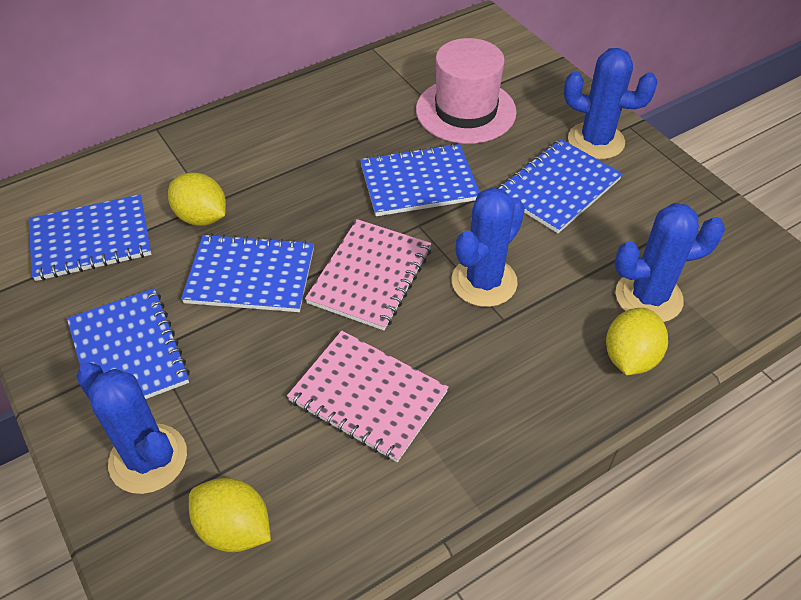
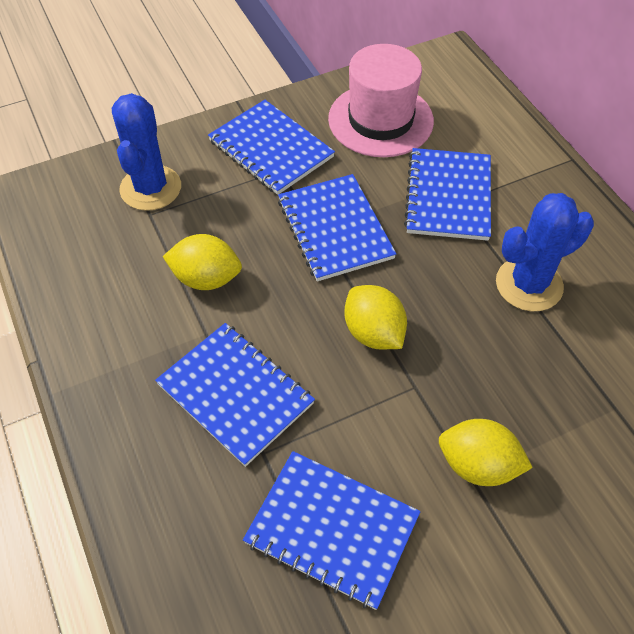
blue cactus: 4 -> 2
pink notebook: 2 -> 0

